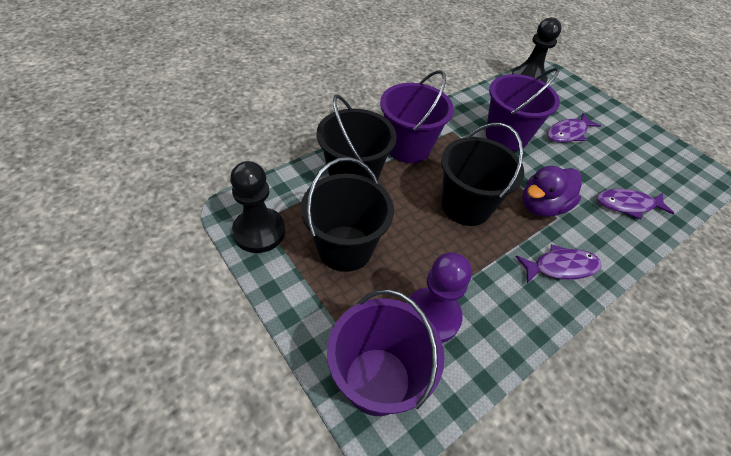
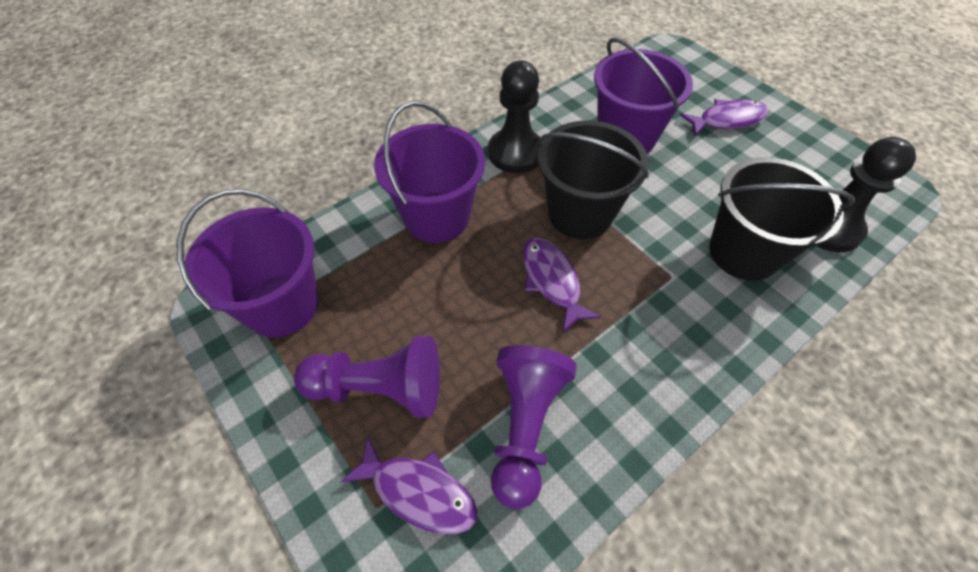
black bucket: 3 -> 2
purple duck: 1 -> 0
purple pawn: 1 -> 2

